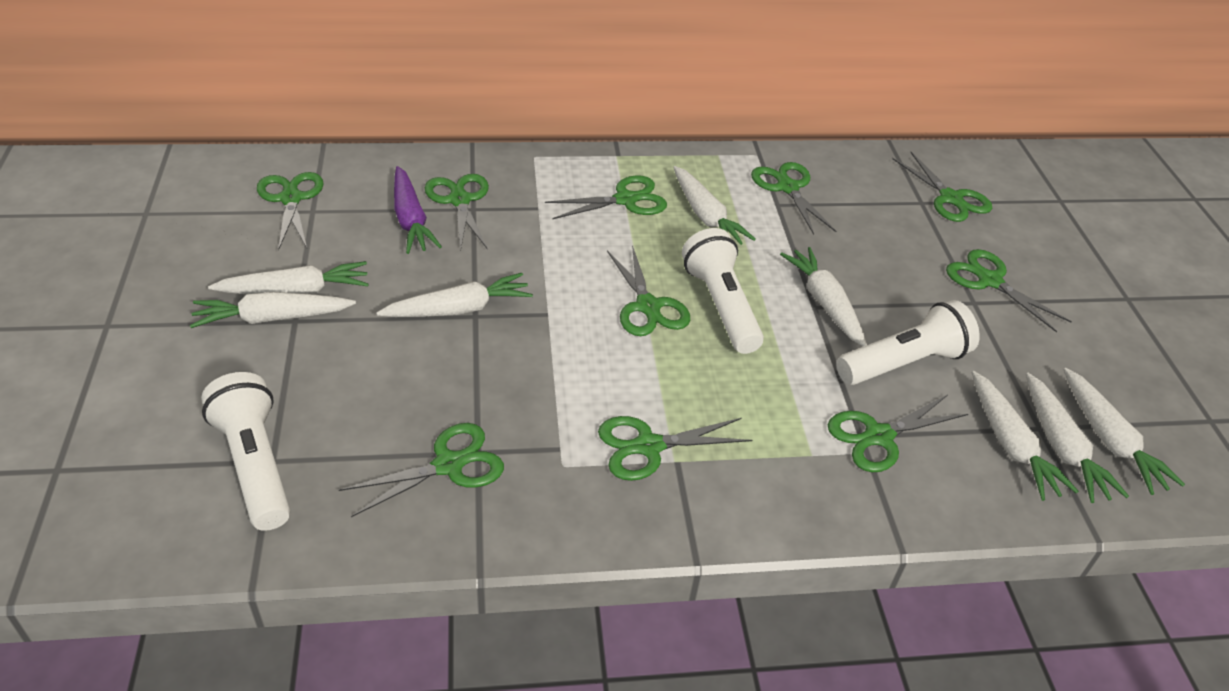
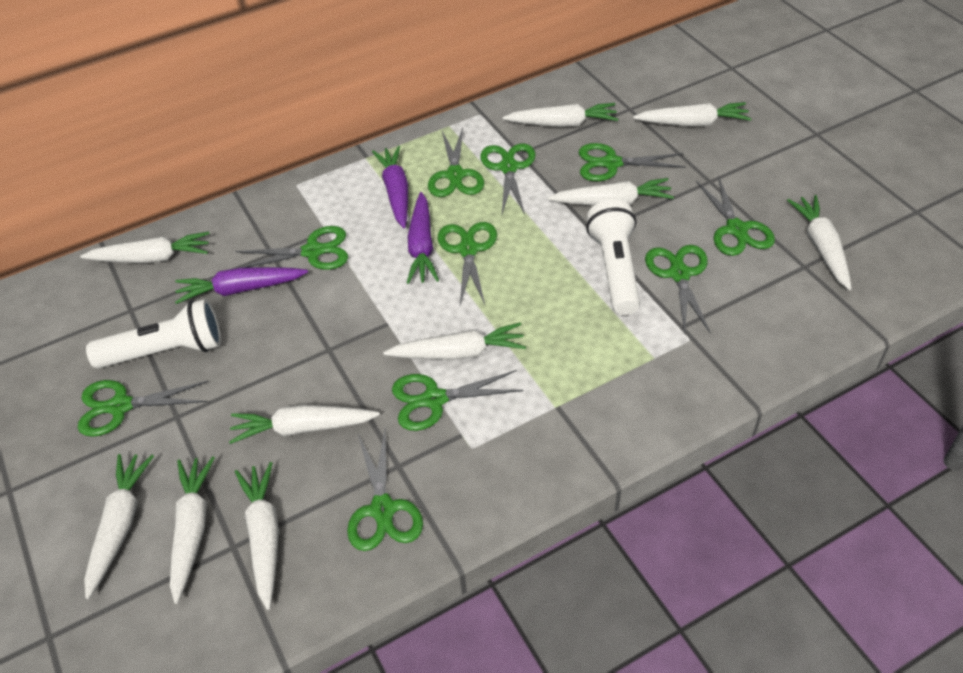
purple carrot: 1 -> 3
white carrot: 8 -> 10
white flashlight: 3 -> 2

